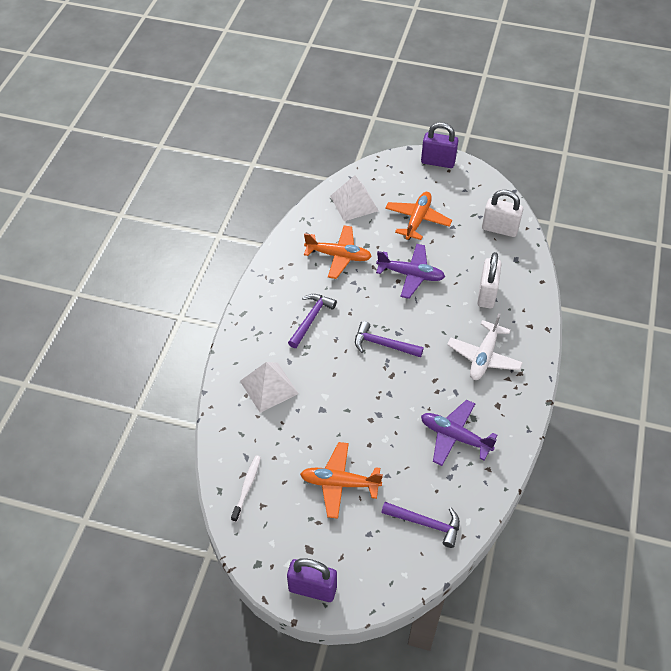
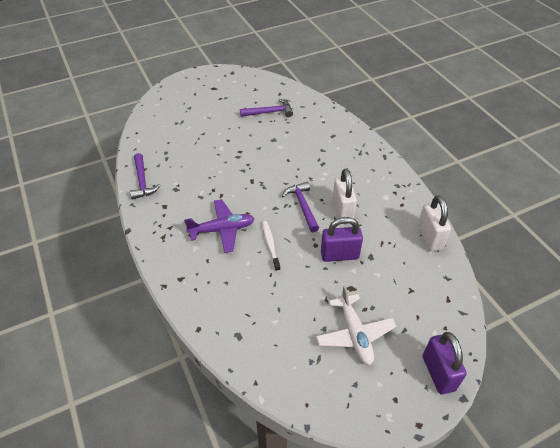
orange plane: 3 -> 0
purple plane: 2 -> 1
white pyramid: 2 -> 0

